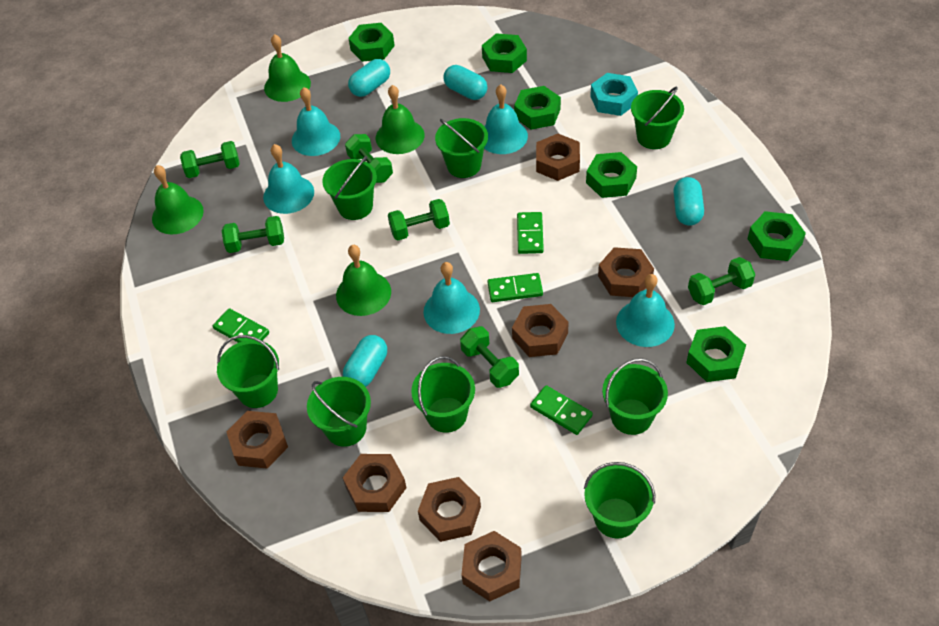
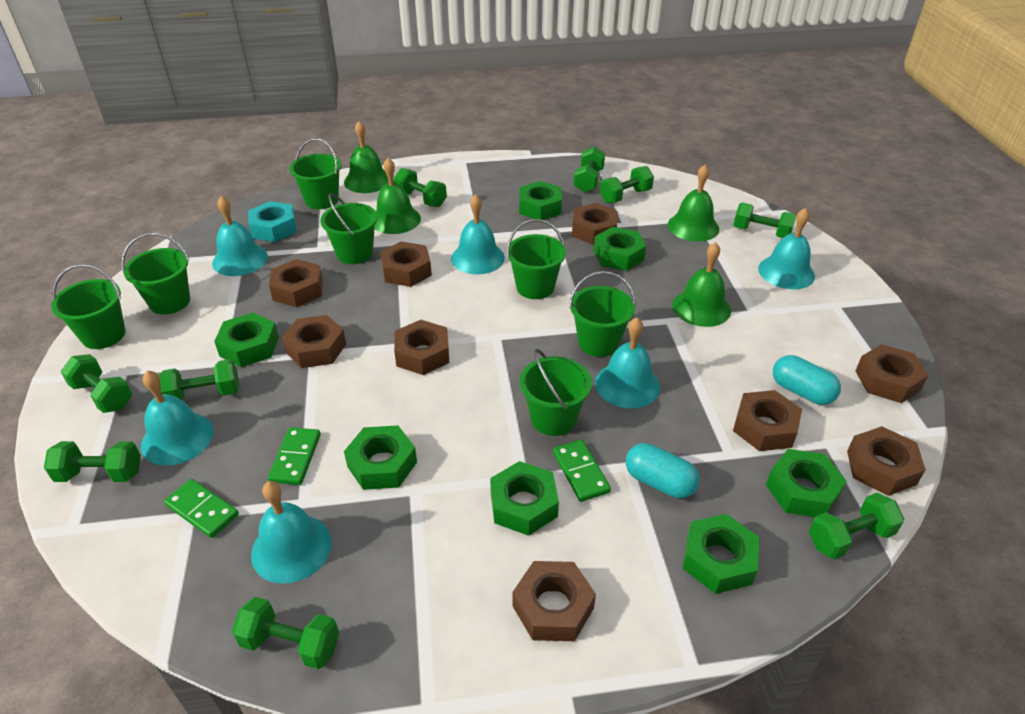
brown nut: 7 -> 9
green bucket: 8 -> 7
green domino: 4 -> 3
green dumbbell: 6 -> 9
green nut: 6 -> 7
turquoise bell: 5 -> 6
turquoise capsule: 4 -> 2

